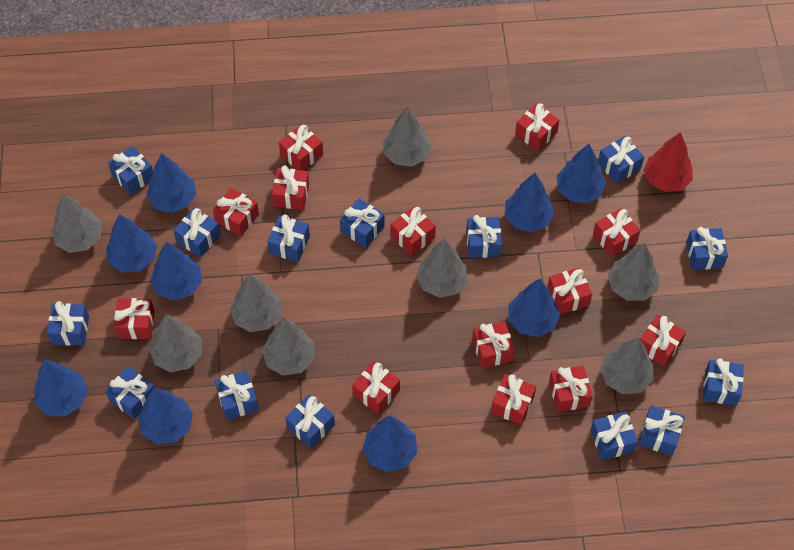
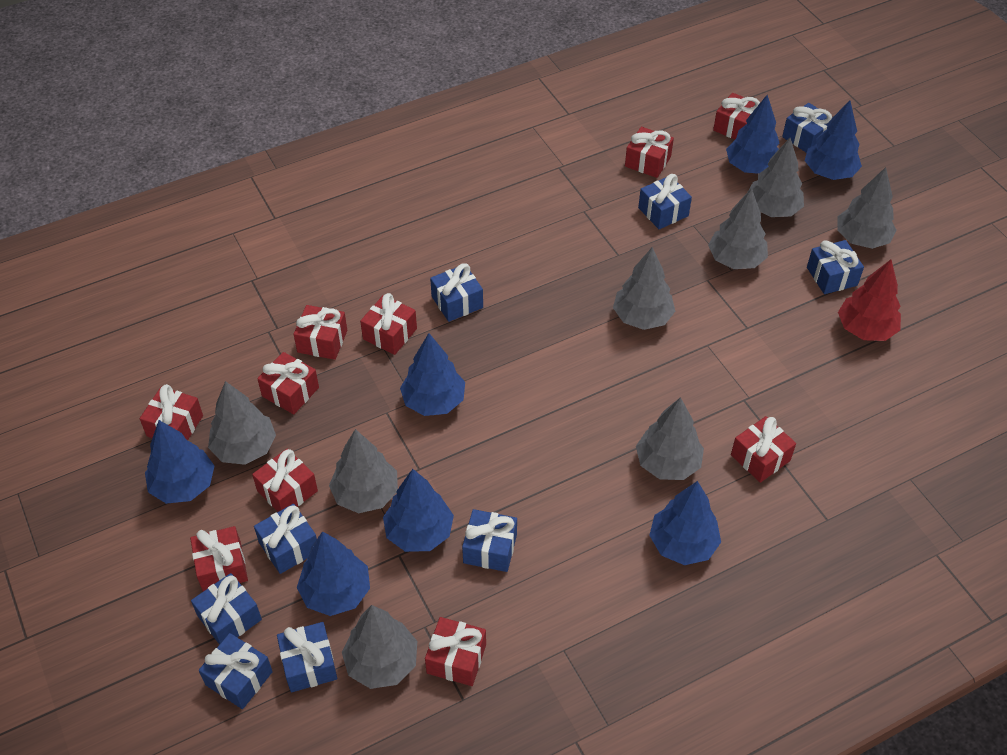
blue gift: 14 -> 9
blue tree: 9 -> 7
red gift: 13 -> 10

